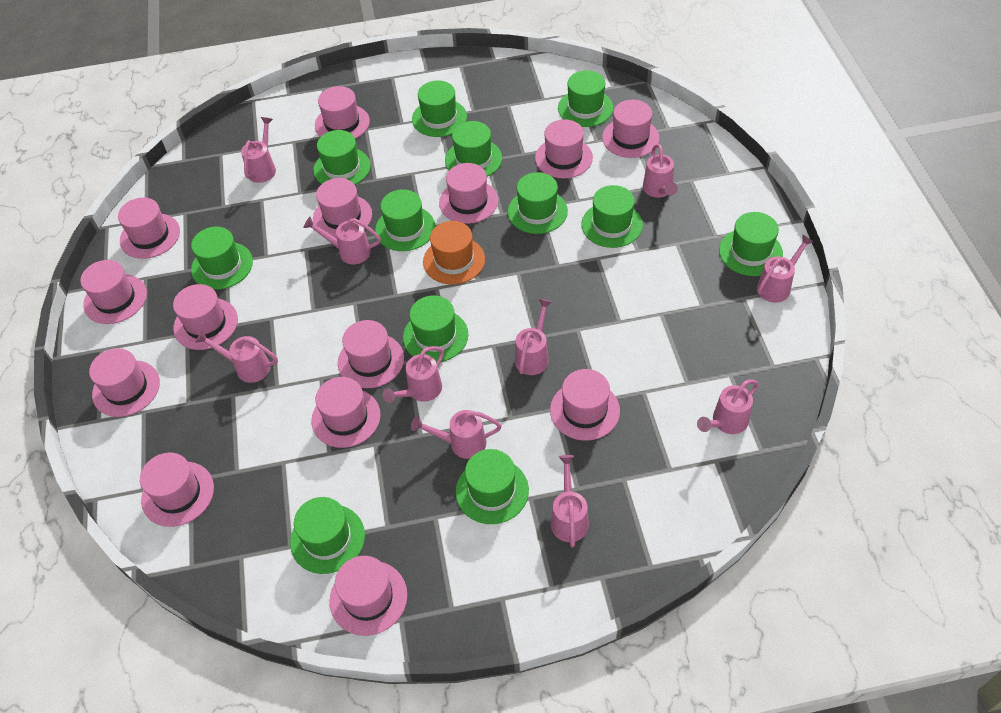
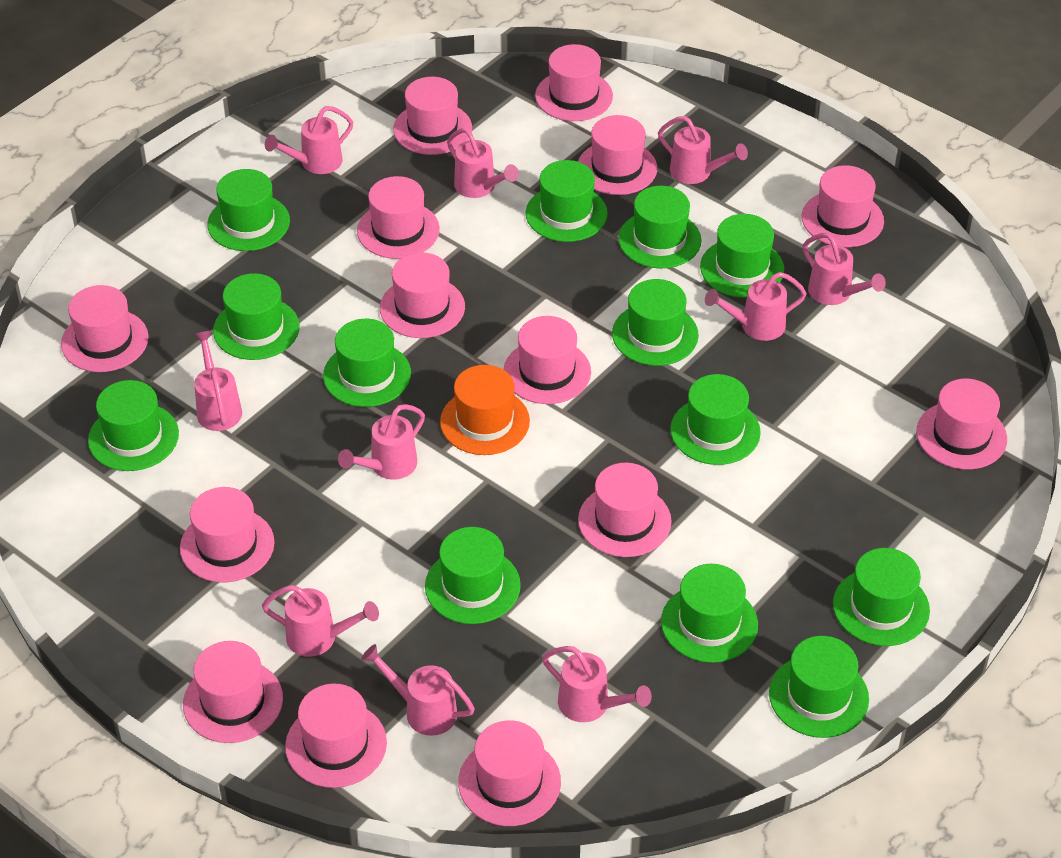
green hat: 12 -> 13

